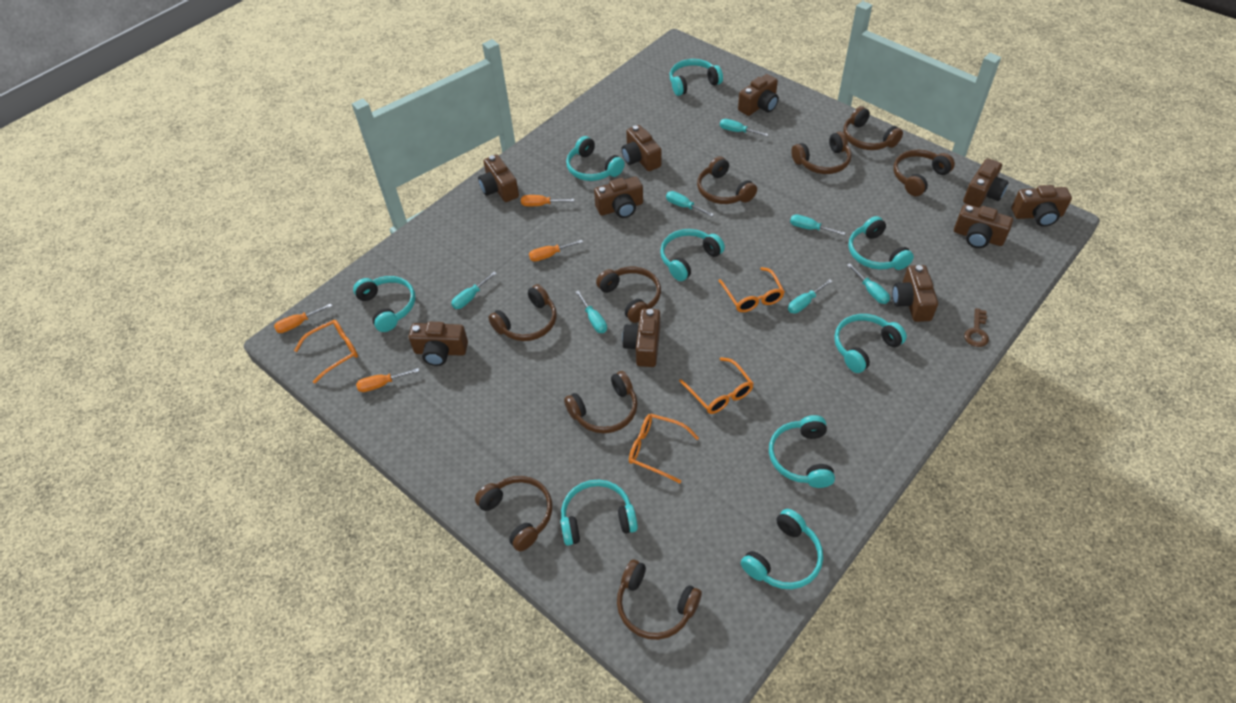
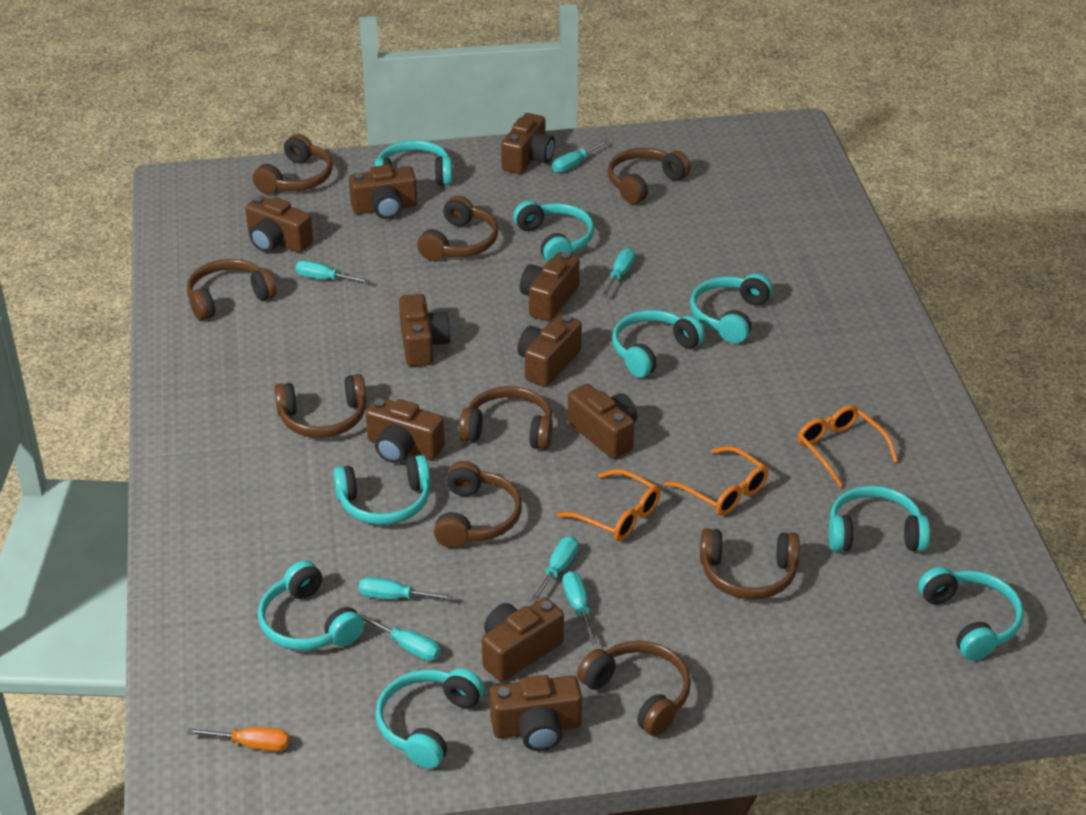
brown key: 1 -> 0
orange glasses: 4 -> 3
orange screwdriver: 4 -> 1

